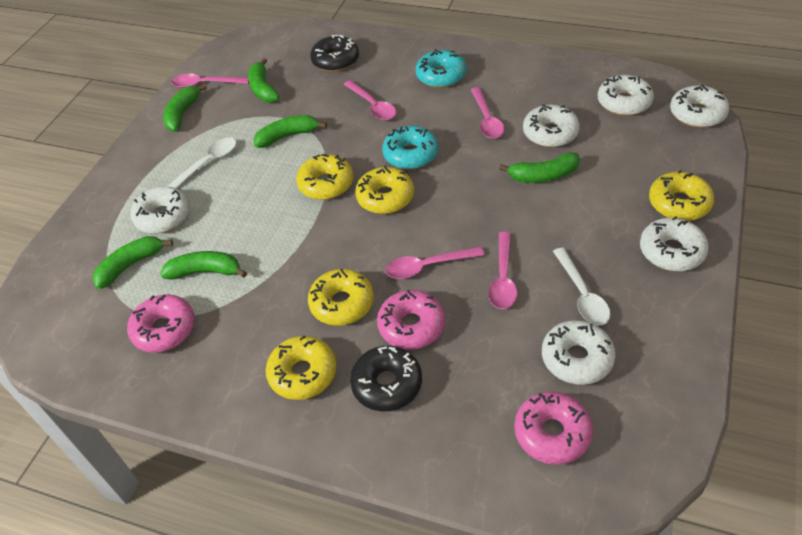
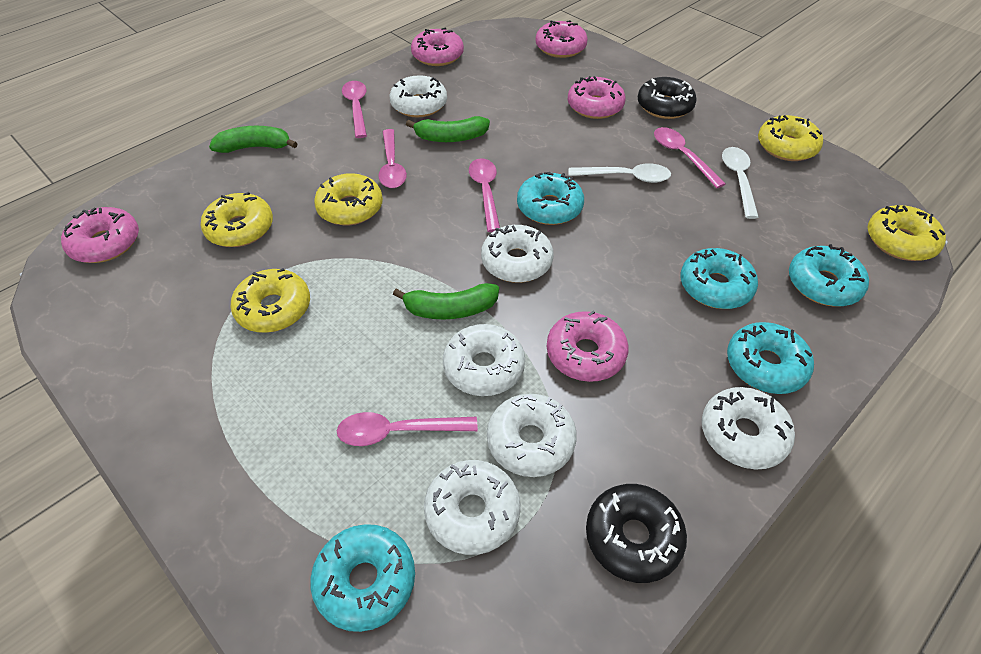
green banana: 6 -> 3
pink donut: 3 -> 5
turquoise donut: 2 -> 5

